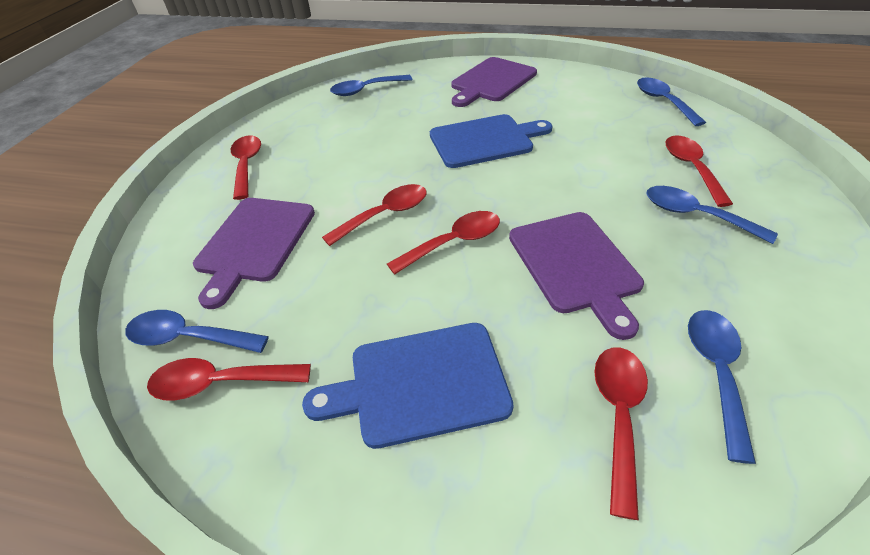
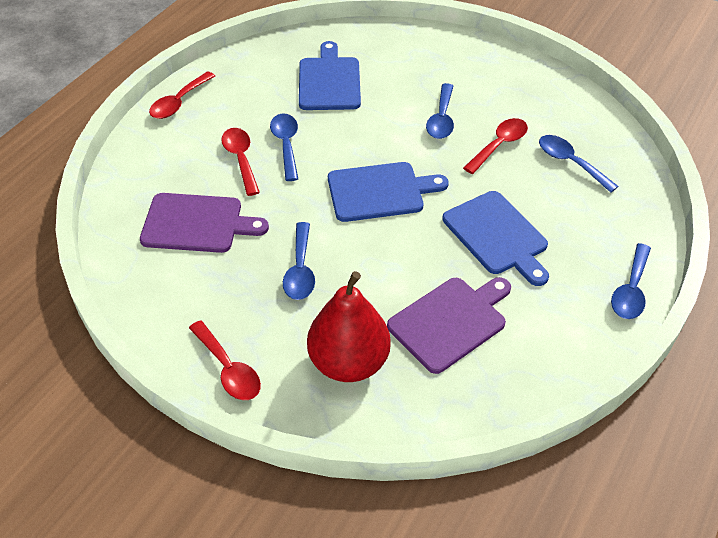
blue cutting board: 2 -> 3
purple cutting board: 3 -> 2
red pear: 0 -> 1
red spoon: 6 -> 4

